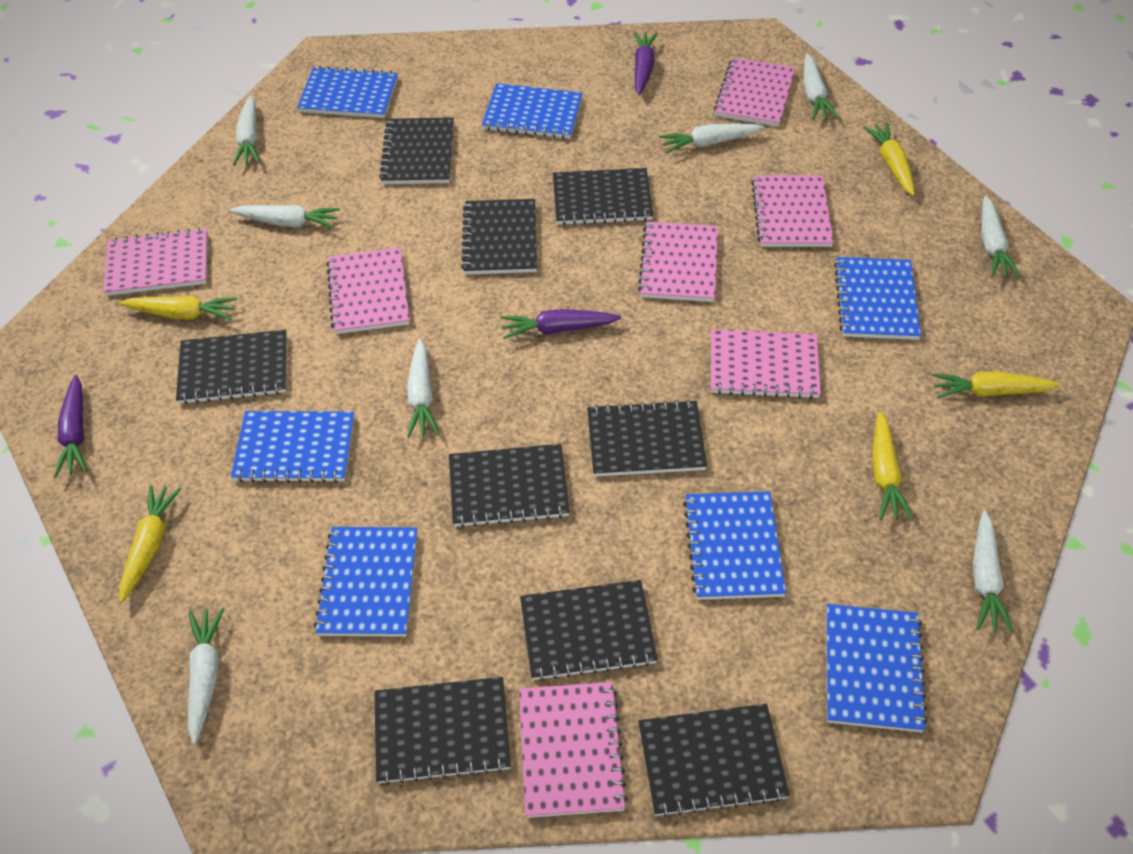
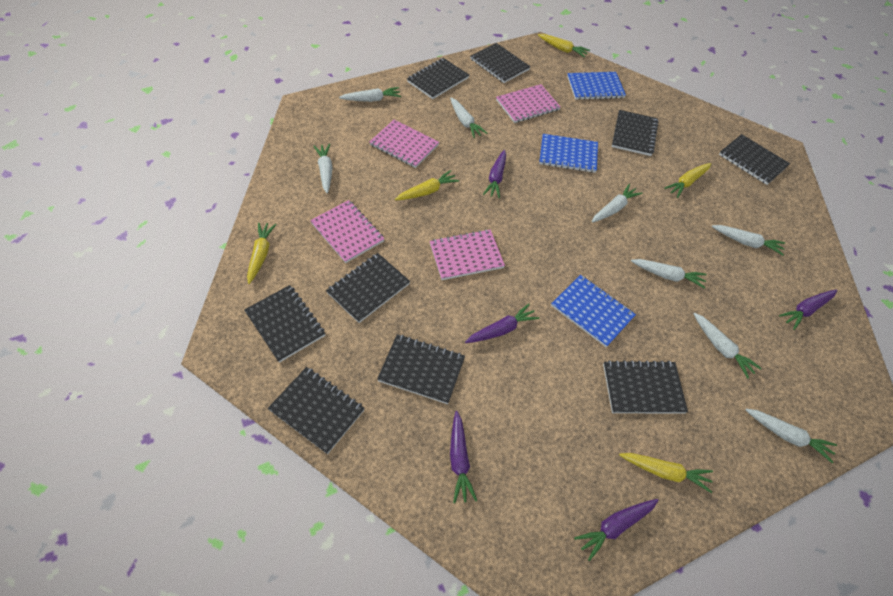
blue notebook: 7 -> 3
pink notebook: 7 -> 4
purple carrot: 3 -> 5

